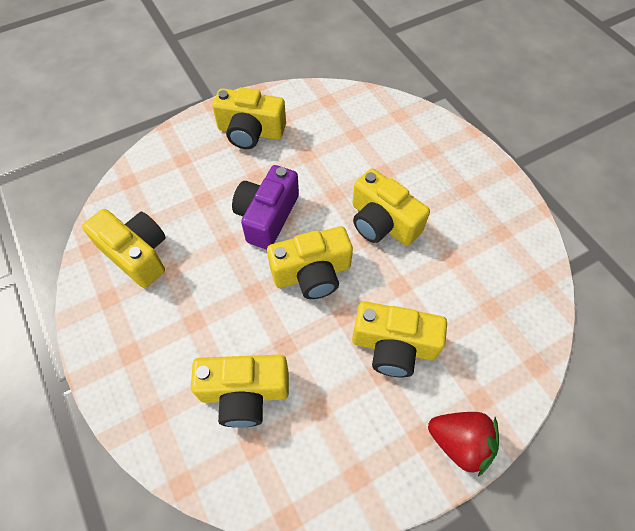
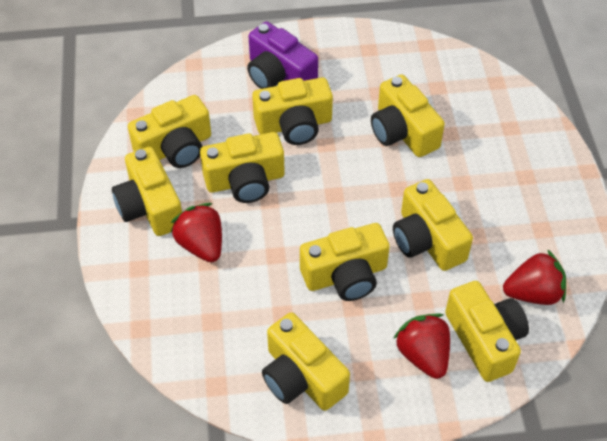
red strawberry: 1 -> 3
yellow camera: 6 -> 9

